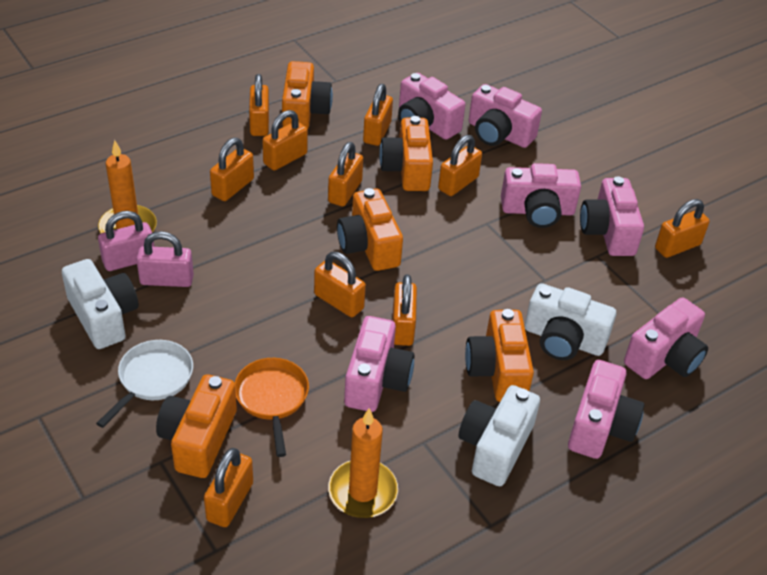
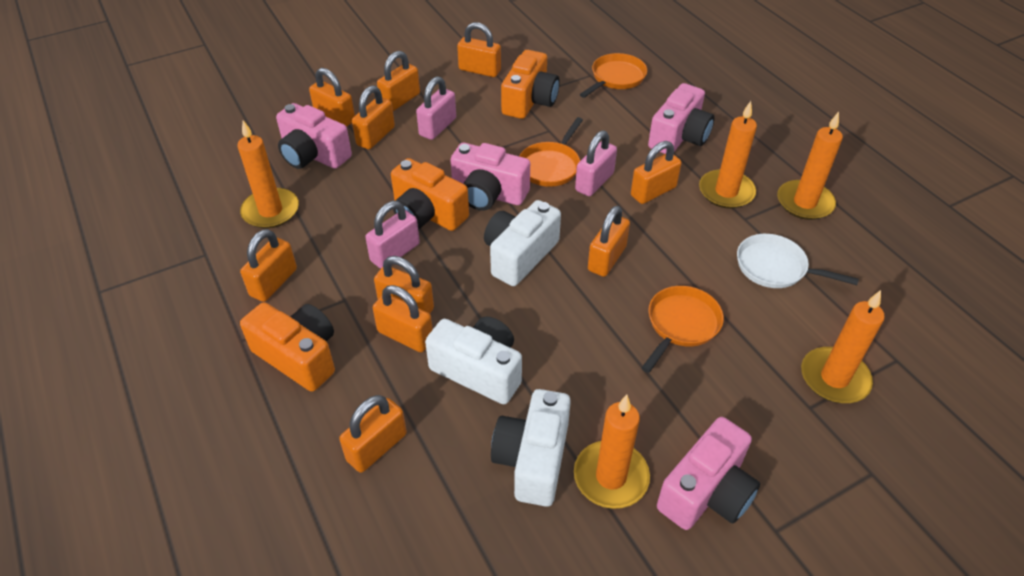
orange camera: 5 -> 3
orange candle: 2 -> 5
orange pan: 1 -> 3
pink camera: 7 -> 4
pink padlock: 2 -> 3

